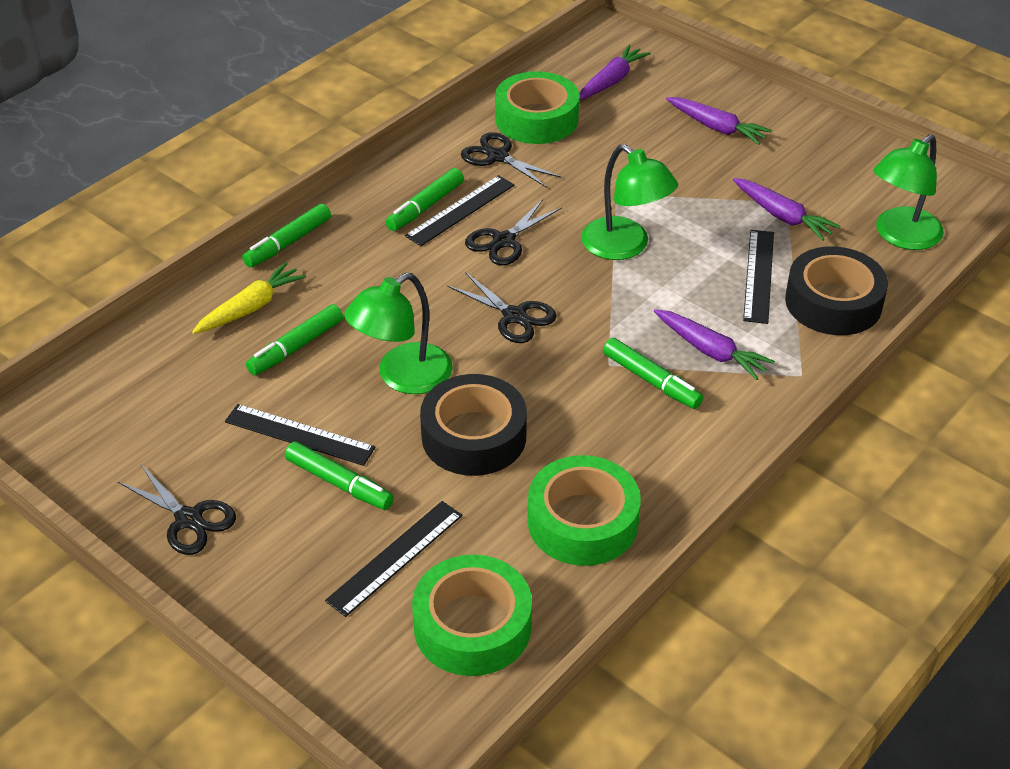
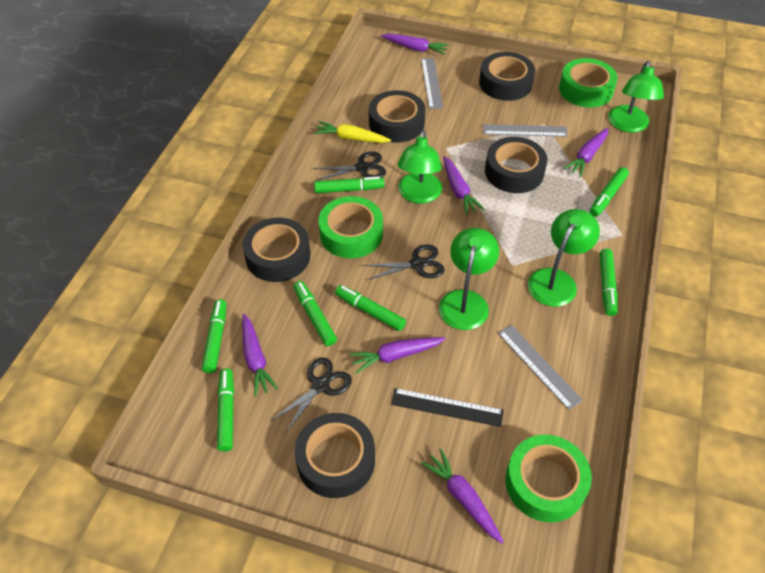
black ruler: 4 -> 1
black scissors: 4 -> 3
black tape: 2 -> 5
green lamp: 3 -> 4
green marker: 5 -> 7
grey ruler: 0 -> 3
purple carrot: 4 -> 6

